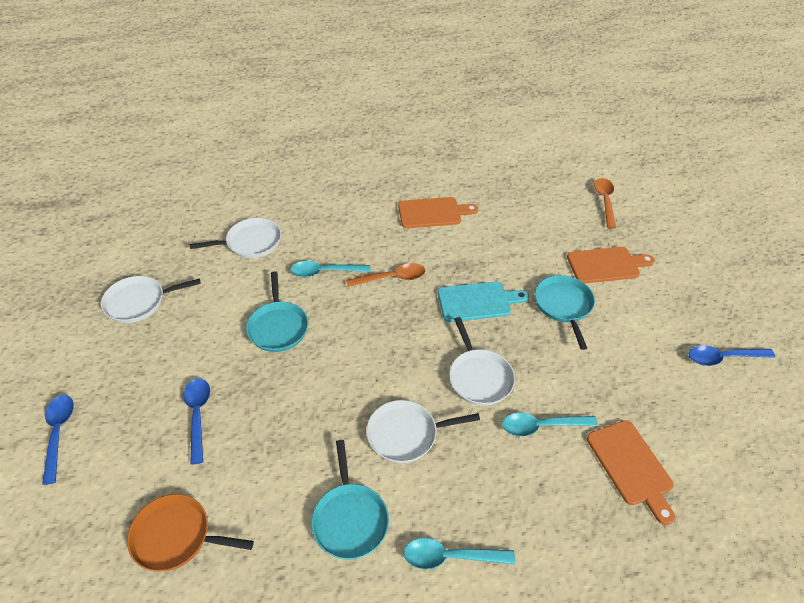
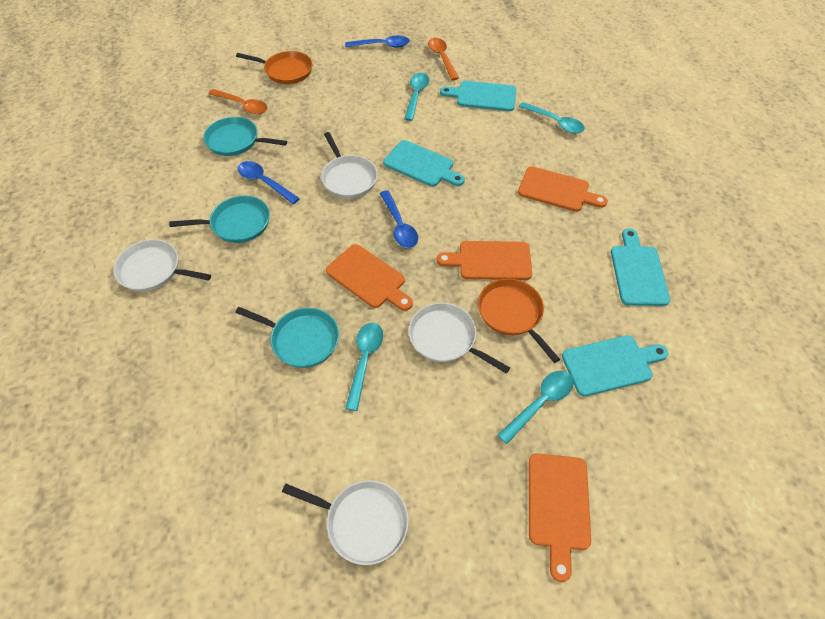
orange cutting board: 3 -> 4
orange pan: 1 -> 2
turquoise cutting board: 1 -> 4
turquoise spoon: 3 -> 4

